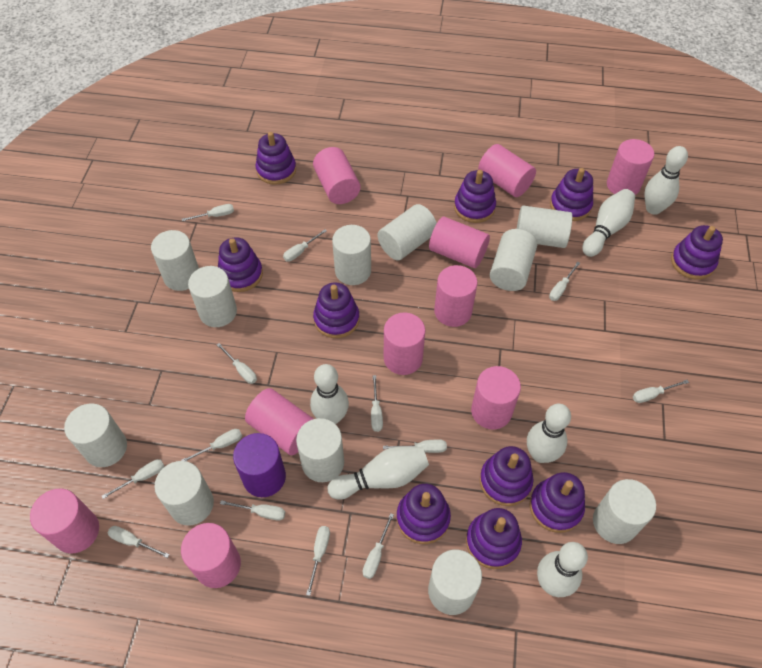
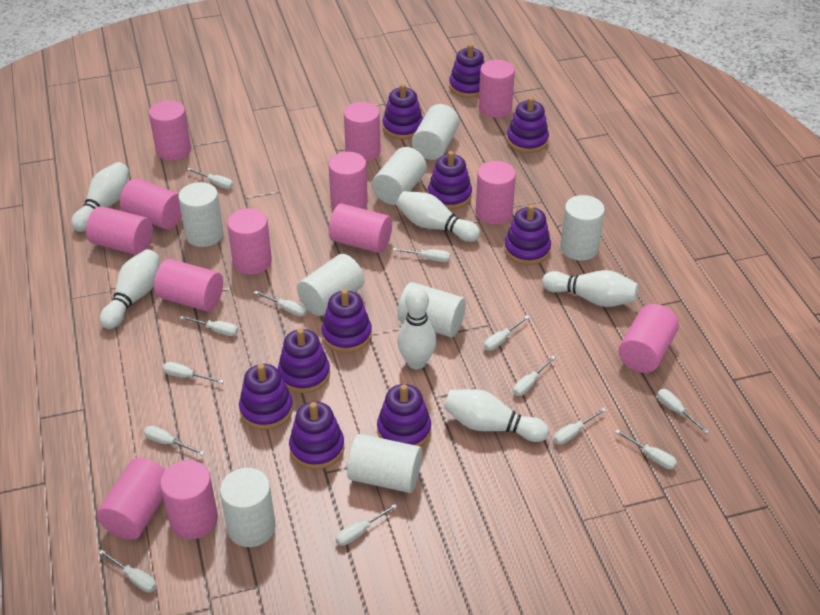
pink cylinder: 10 -> 13
purple cylinder: 1 -> 0
white cylinder: 11 -> 8

